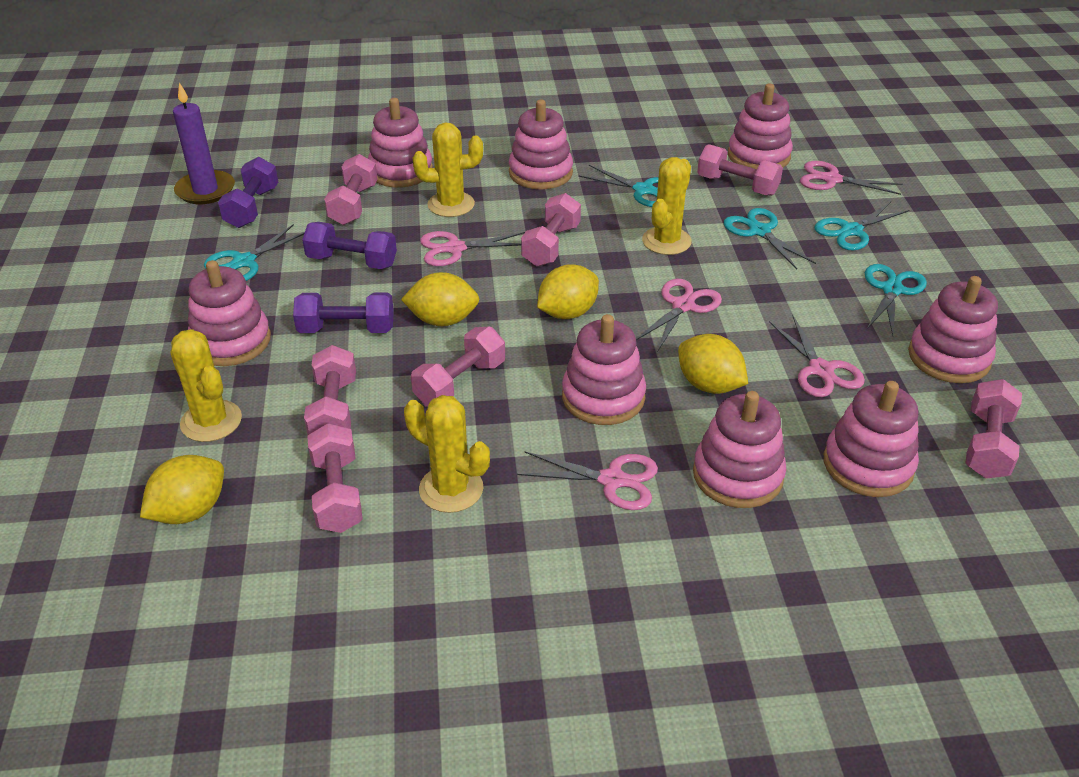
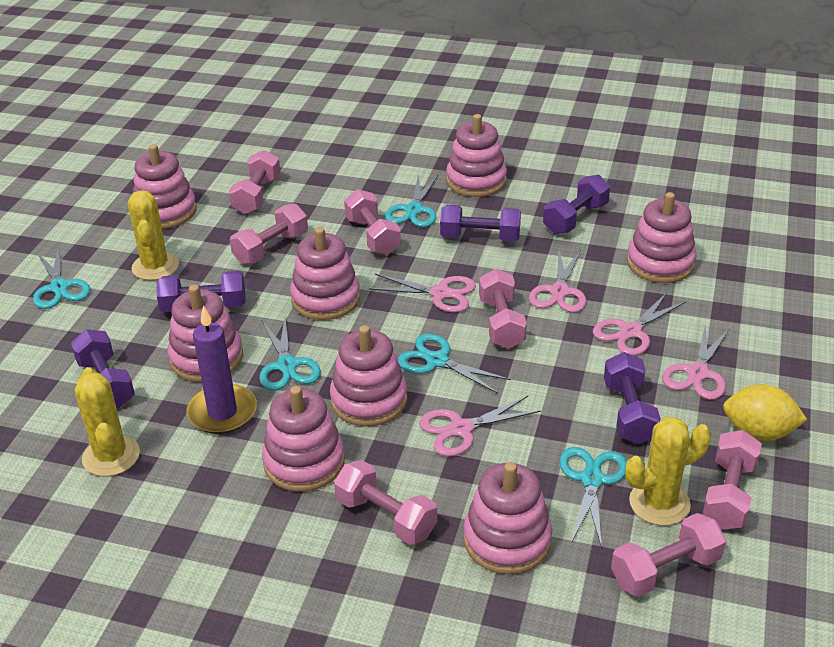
purple dumbbell: 3 -> 5
yellow cactus: 4 -> 3
yellow lemon: 4 -> 1

